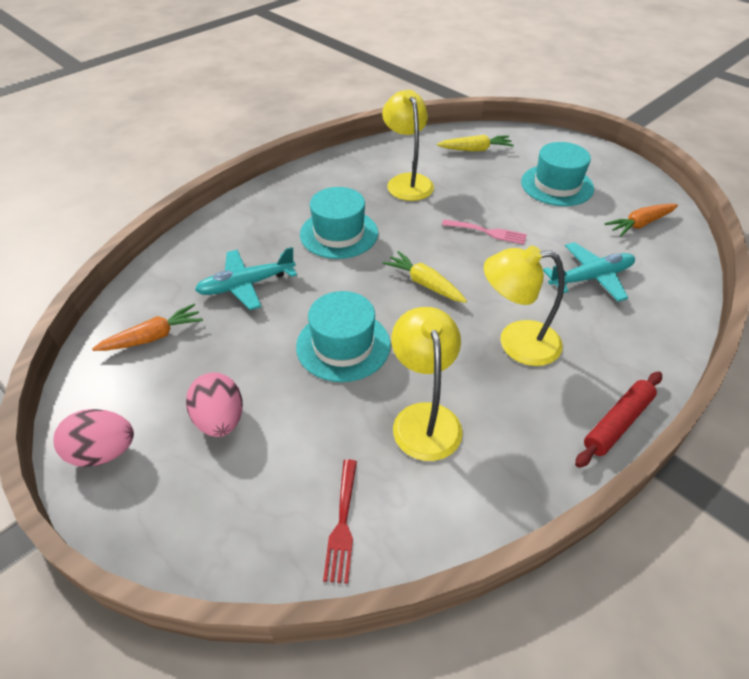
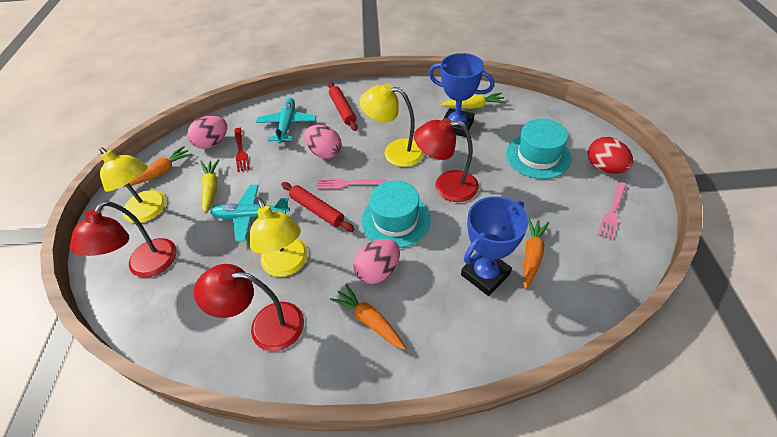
blue trophy: 0 -> 2
orange carrot: 2 -> 3
pink egg: 2 -> 3
pink fork: 1 -> 2
red egg: 0 -> 1
red lamp: 0 -> 3
red rolling pin: 1 -> 2
turquoise hat: 3 -> 2

